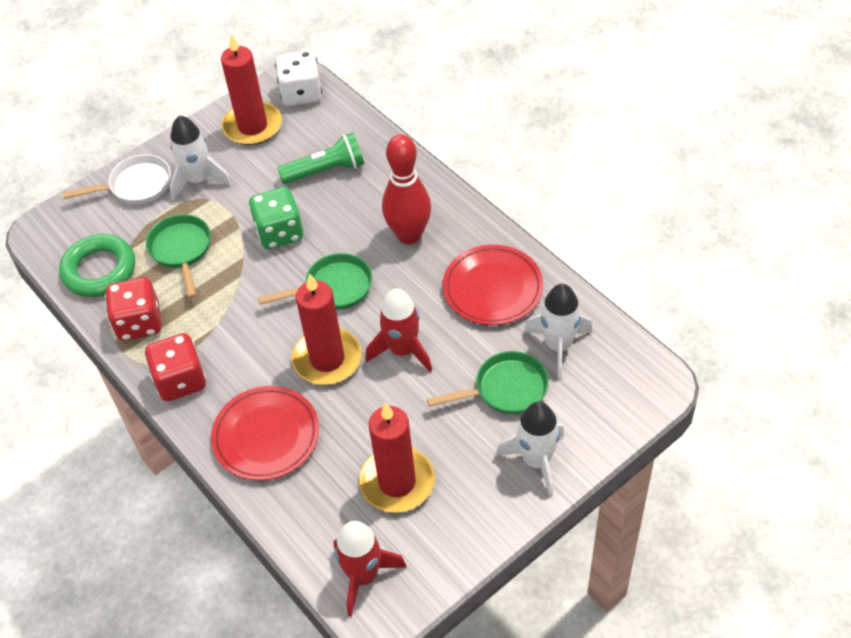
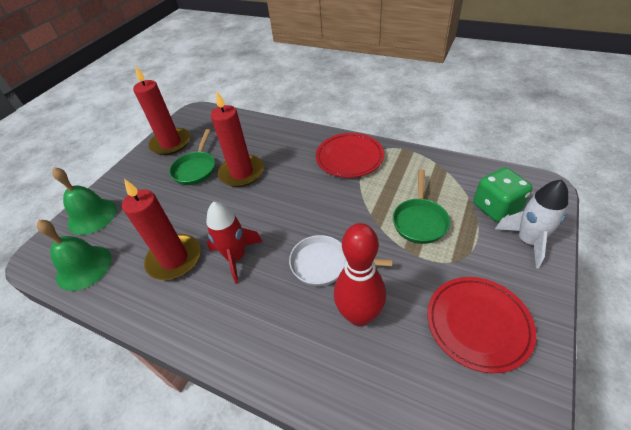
green bell: 0 -> 2
green flashlight: 1 -> 0
green pan: 3 -> 2
green ring: 1 -> 0
red dice: 2 -> 0
red rocket: 2 -> 1
white dice: 1 -> 0
white rocket: 3 -> 1

